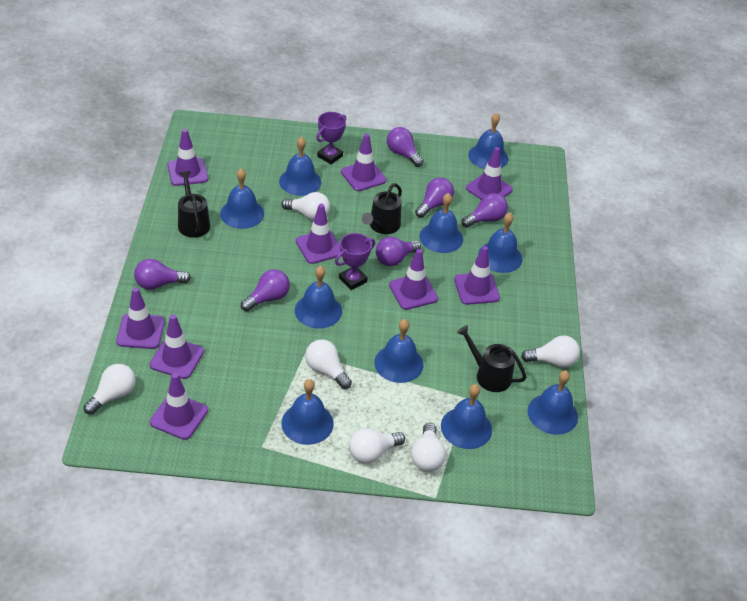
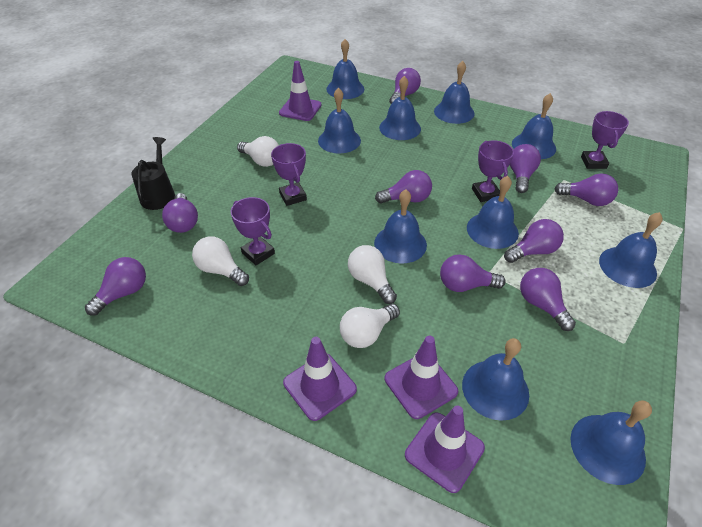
black watering can: 3 -> 1
purple light bulb: 6 -> 9
purple traffic cone: 9 -> 4
purple trophy: 2 -> 4
white light bulb: 6 -> 4

